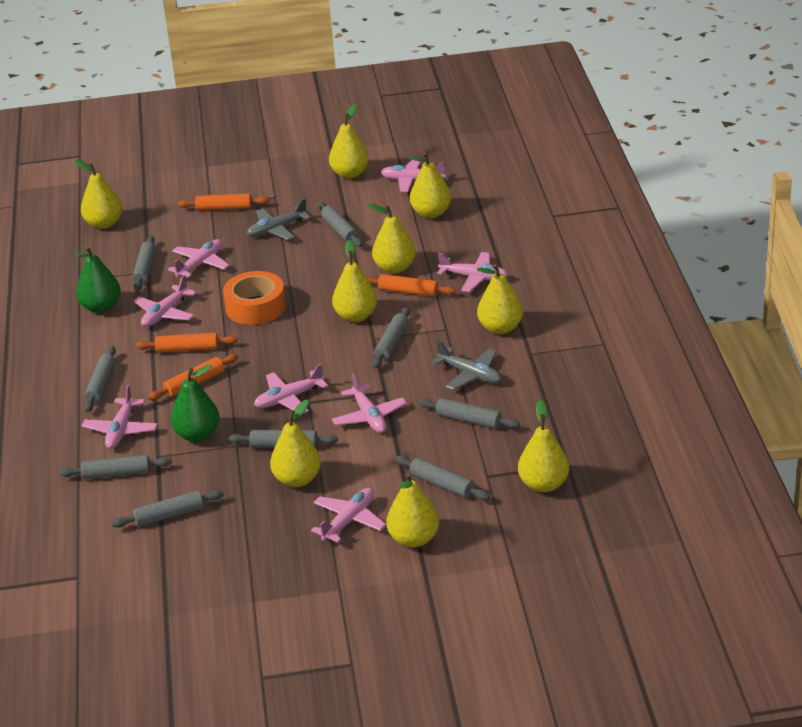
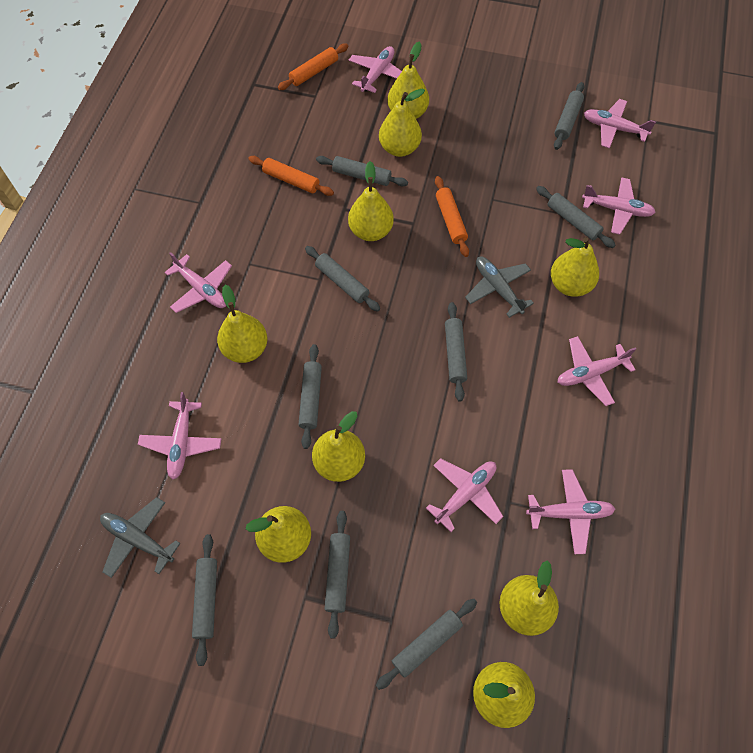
green pear: 2 -> 0
orange rolling pin: 4 -> 3
orange tape: 1 -> 0

